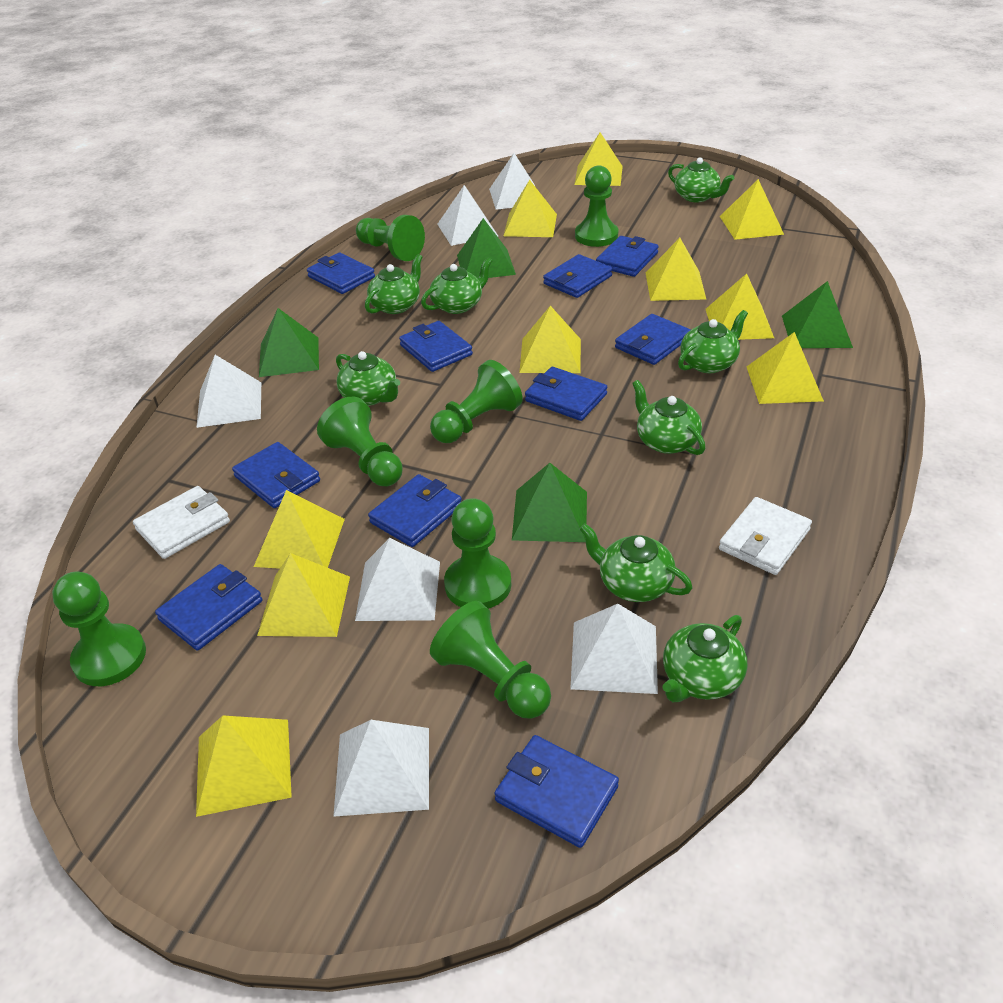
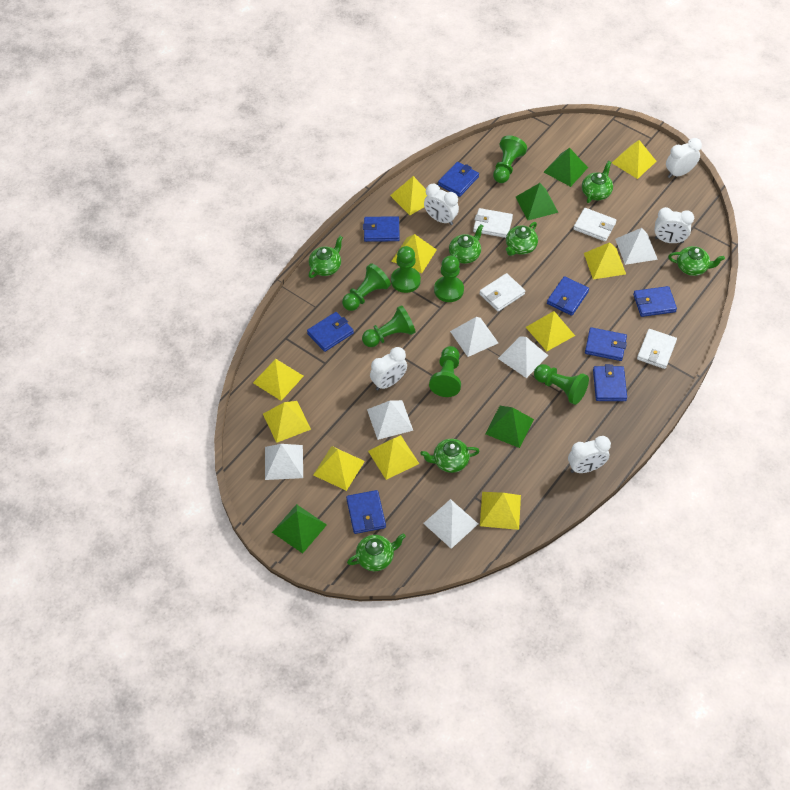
blue wallet: 10 -> 8
green teapot: 8 -> 7
white clock: 0 -> 5
white wallet: 2 -> 4

